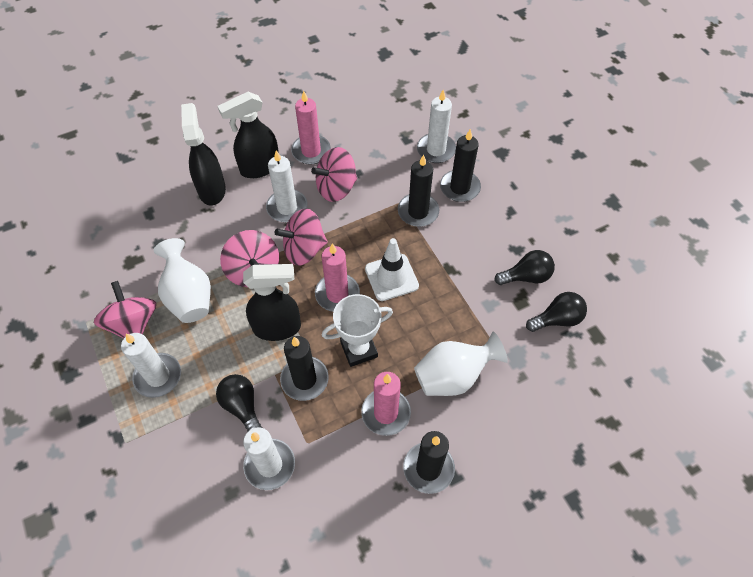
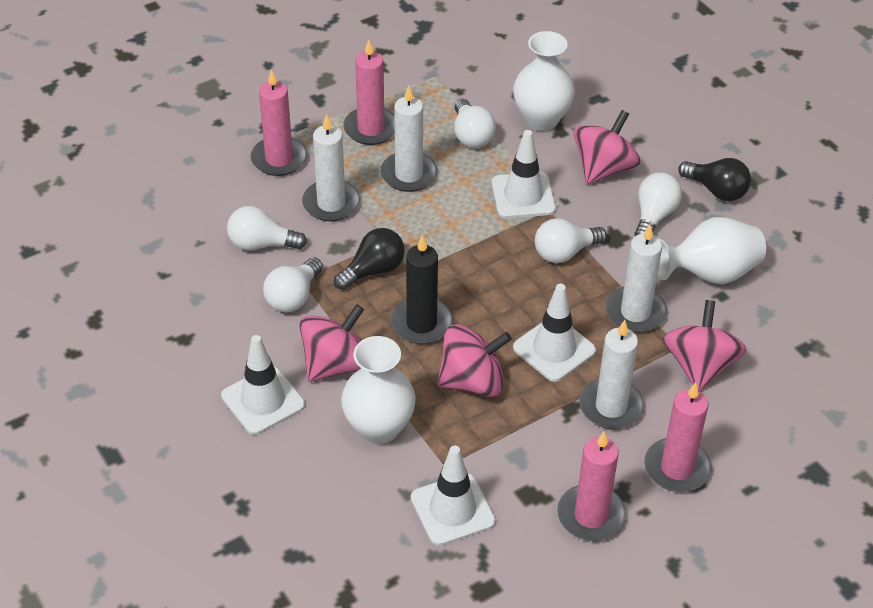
black candle: 4 -> 1
black light bulb: 3 -> 2
black spray bottle: 3 -> 0
pink candle: 3 -> 4
white light bulb: 0 -> 5
white traffic cone: 1 -> 4
white trophy: 1 -> 0
white vase: 2 -> 3

